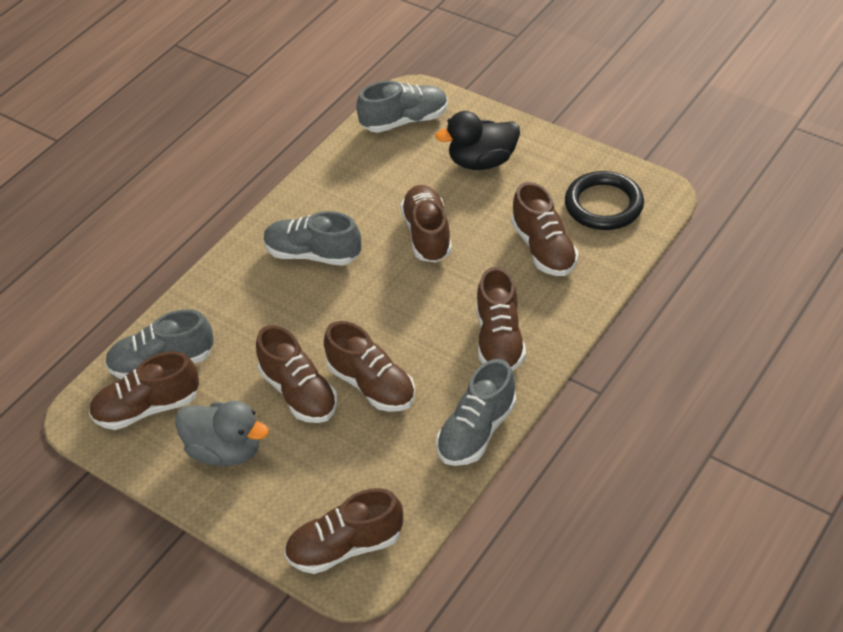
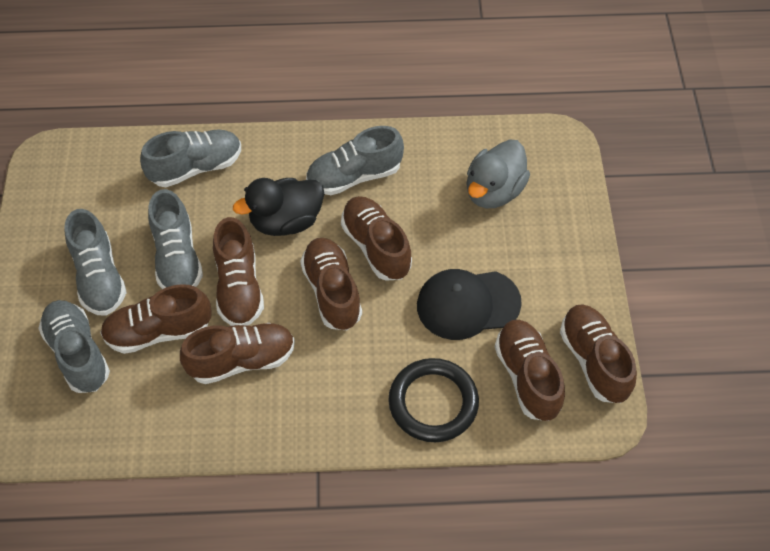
black cap: 0 -> 1
grey shoe: 4 -> 5

